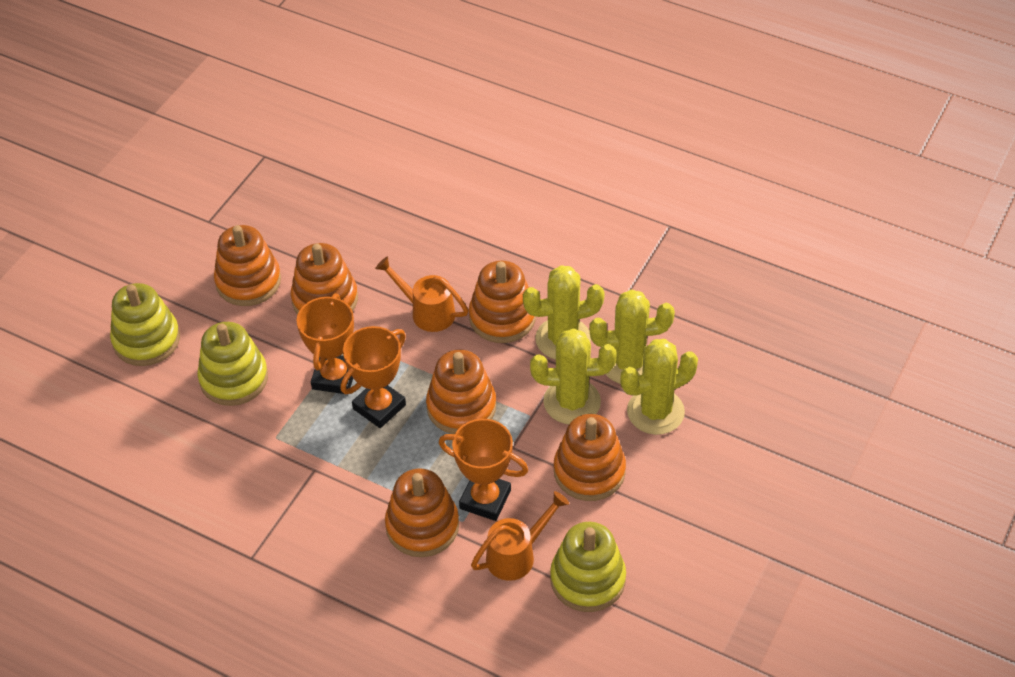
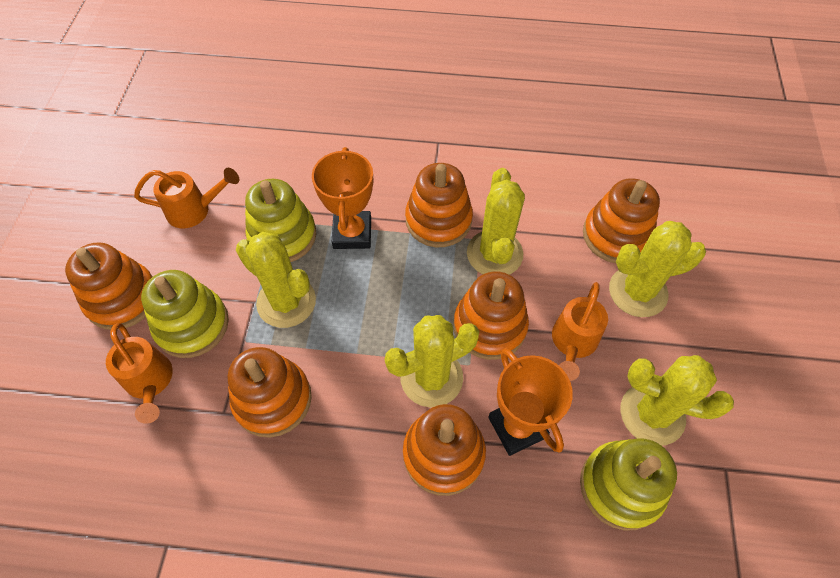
orange trophy: 3 -> 2
orange watering can: 2 -> 3
yellow cactus: 4 -> 5

